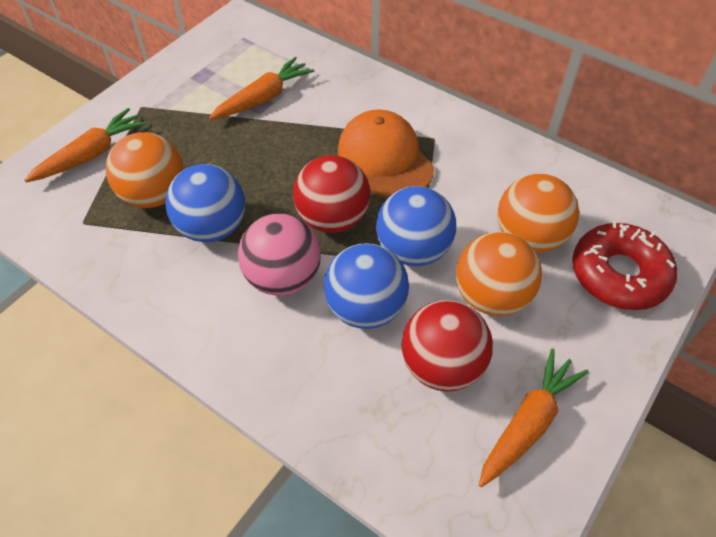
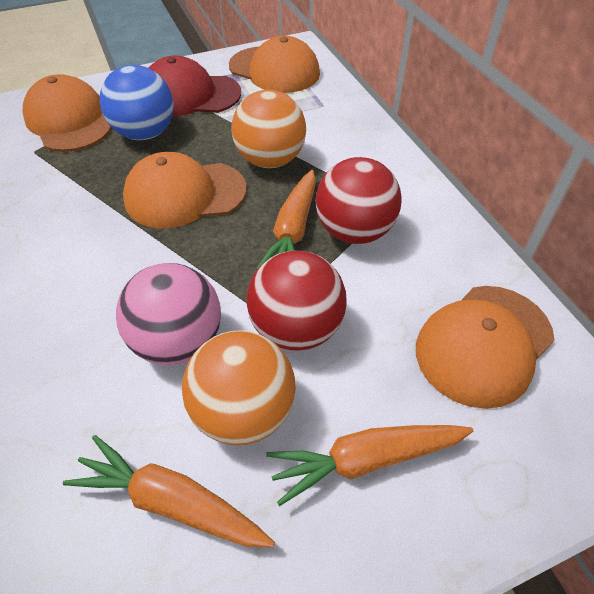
blue ball: 3 -> 1
orange ball: 3 -> 2
orange cap: 1 -> 4
red cap: 0 -> 1
red donut: 1 -> 0

